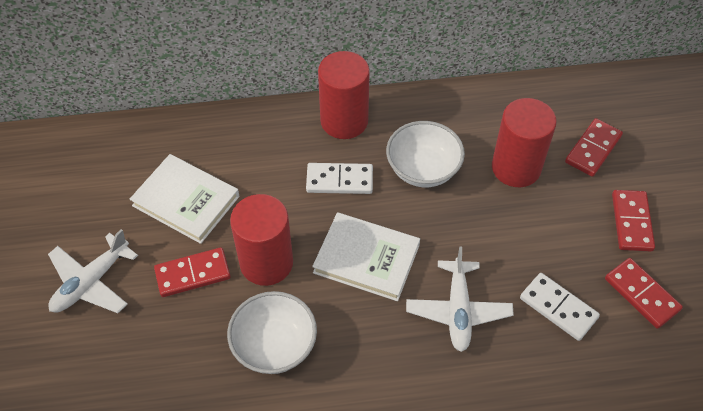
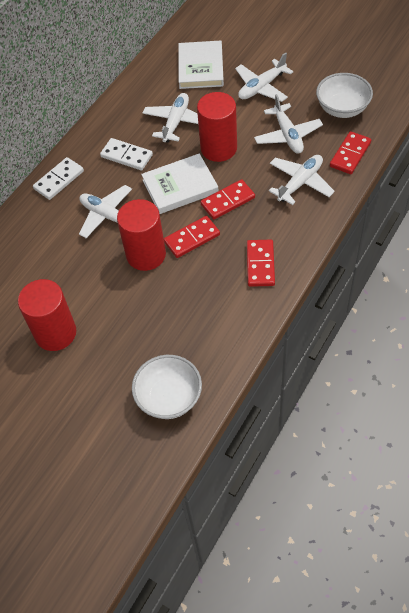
white plane: 2 -> 5

